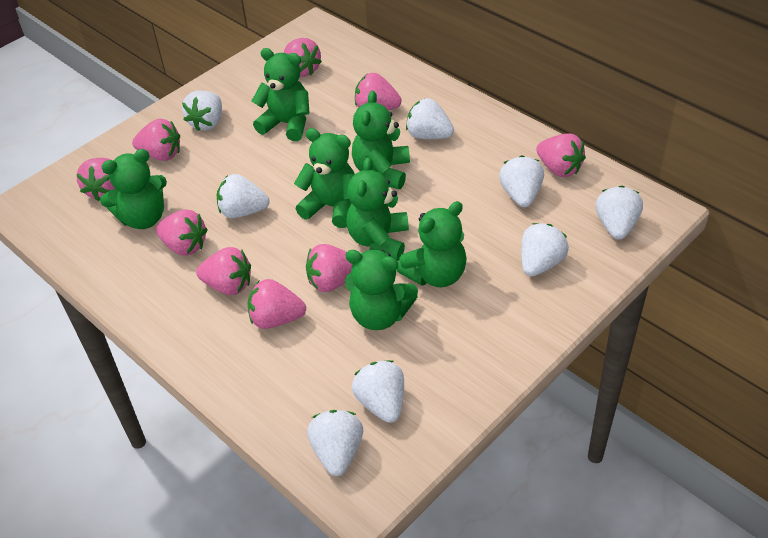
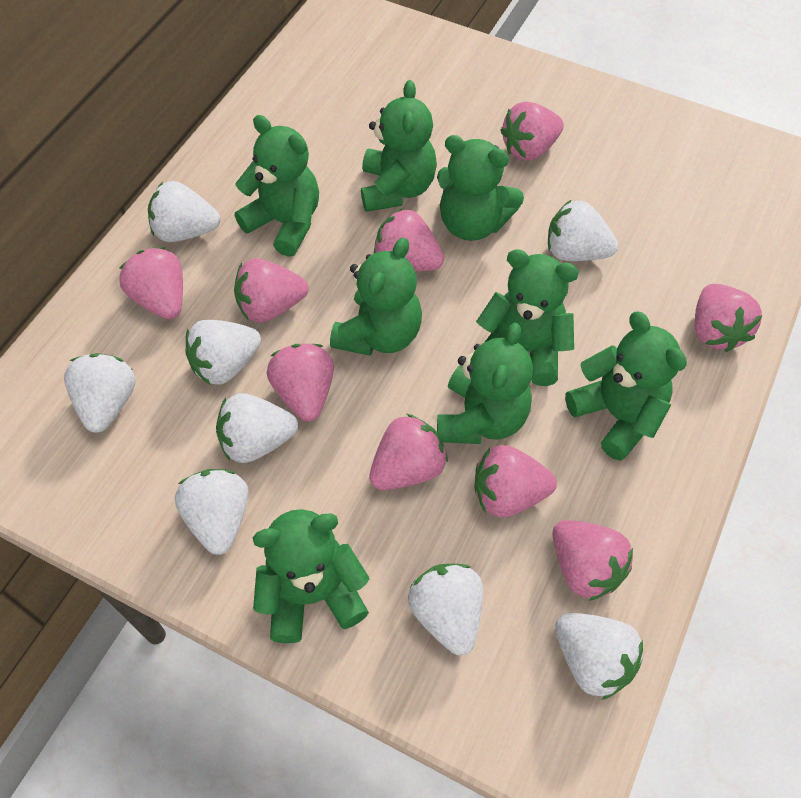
green teddy bear: 7 -> 8

